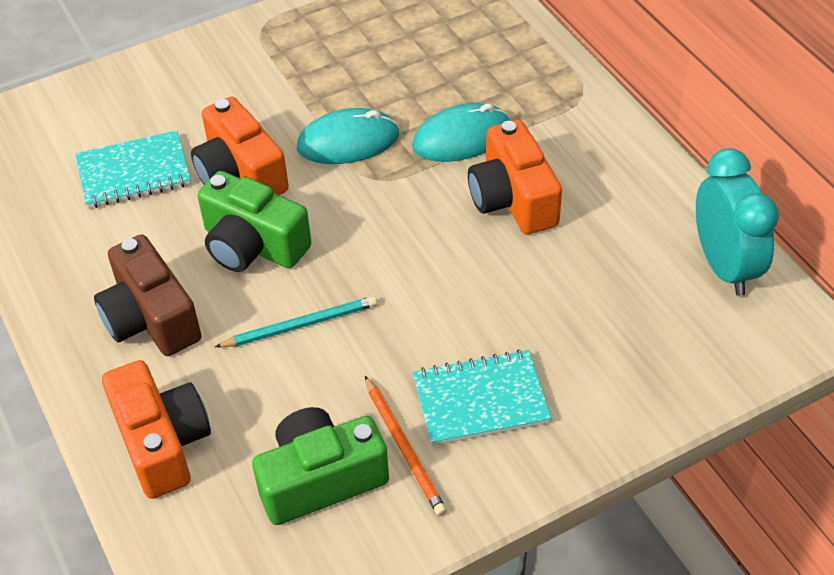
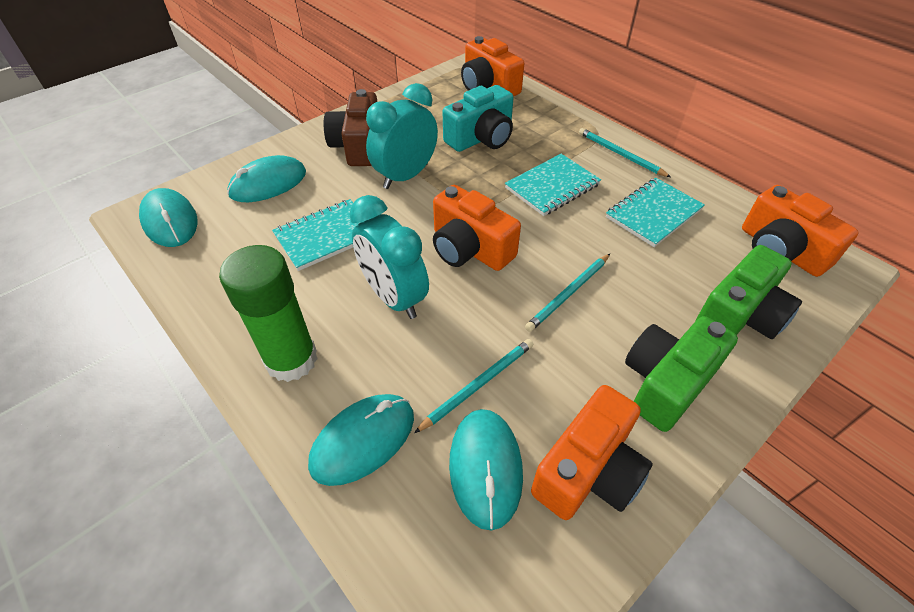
green glue stick: 0 -> 1
orange camera: 3 -> 4
orange pencil: 1 -> 0
turquoise camera: 0 -> 1
turquoise clock: 1 -> 2
turquoise mouse: 2 -> 4
turquoise notebook: 2 -> 3
turquoise pencil: 1 -> 3

